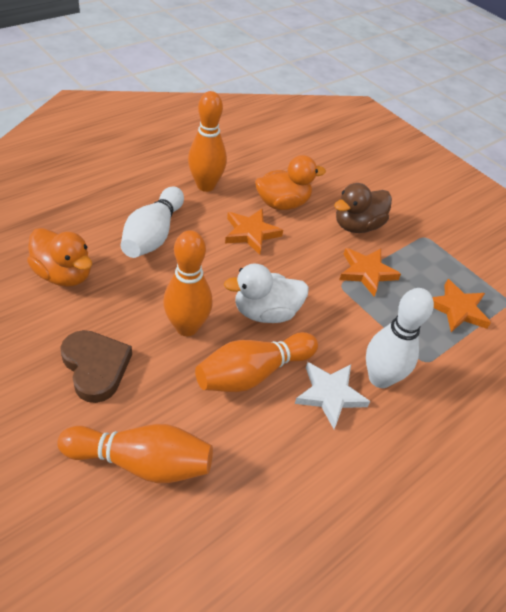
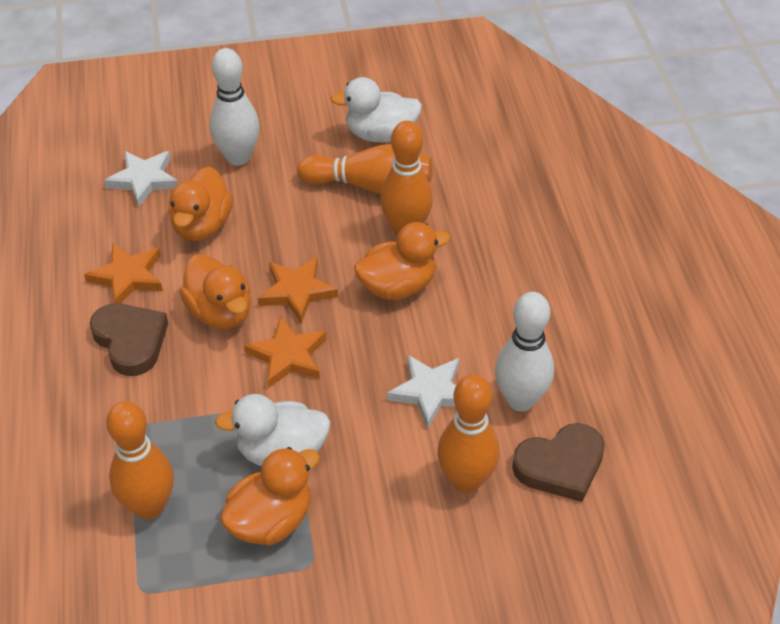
brown duck: 1 -> 0
brown heart: 1 -> 2
orange duck: 2 -> 4
white duck: 1 -> 2
white star: 1 -> 2

